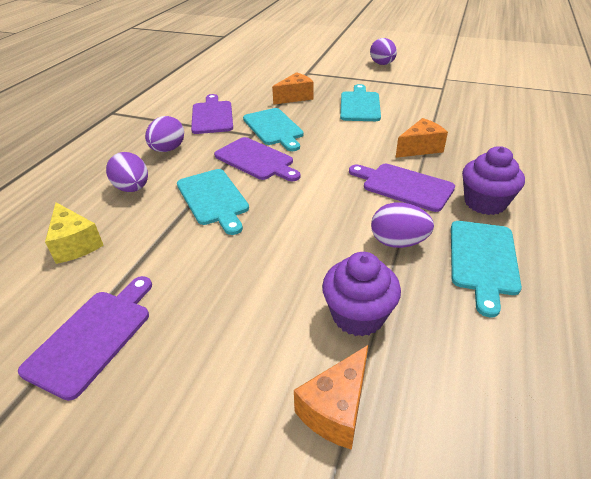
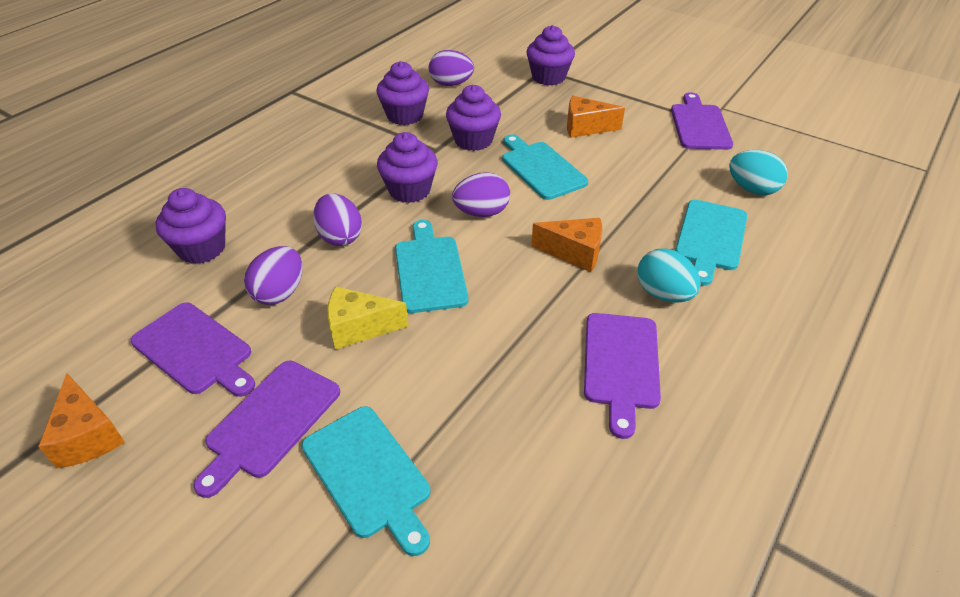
purple cupcake: 2 -> 5
turquoise egg: 0 -> 2

